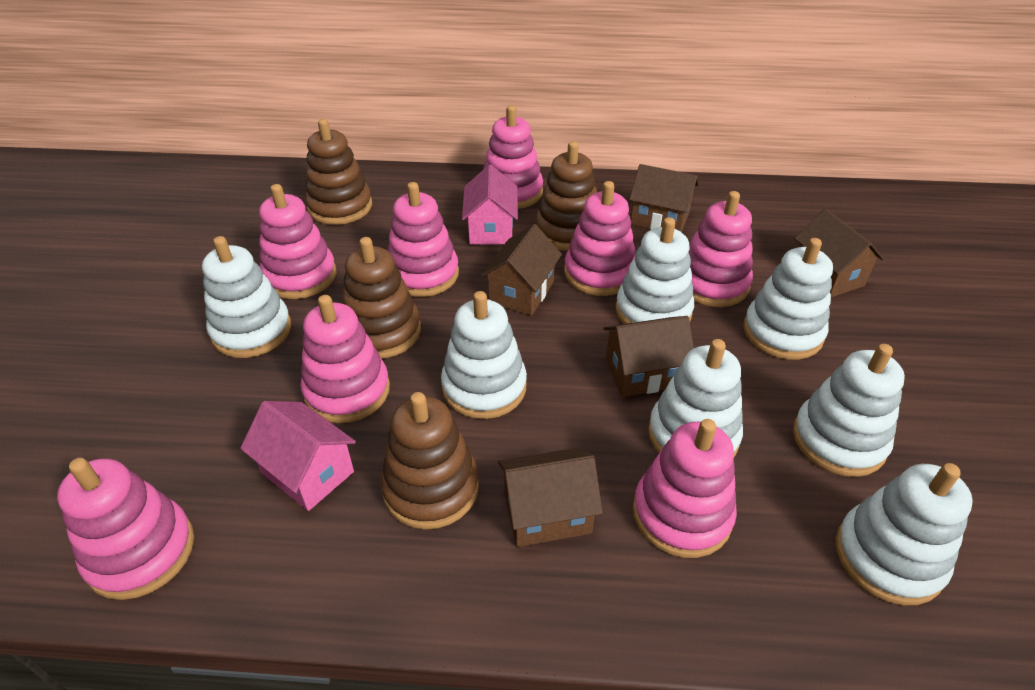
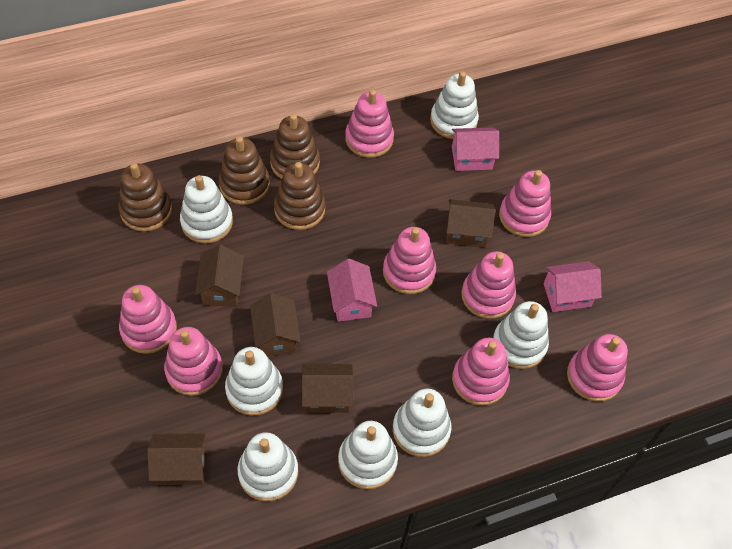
pink house: 2 -> 3

